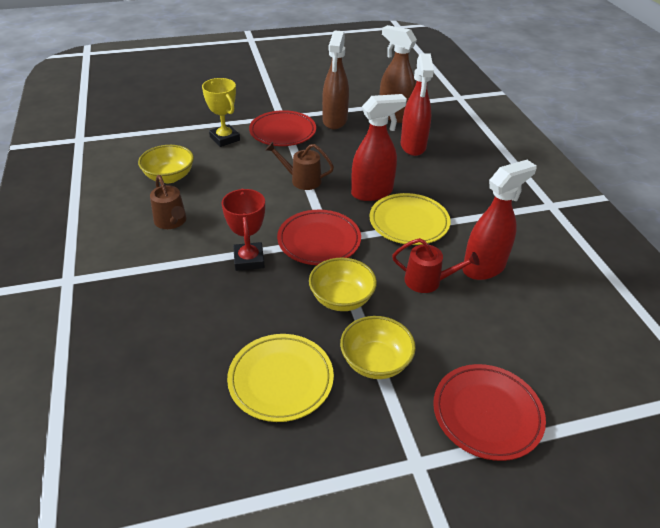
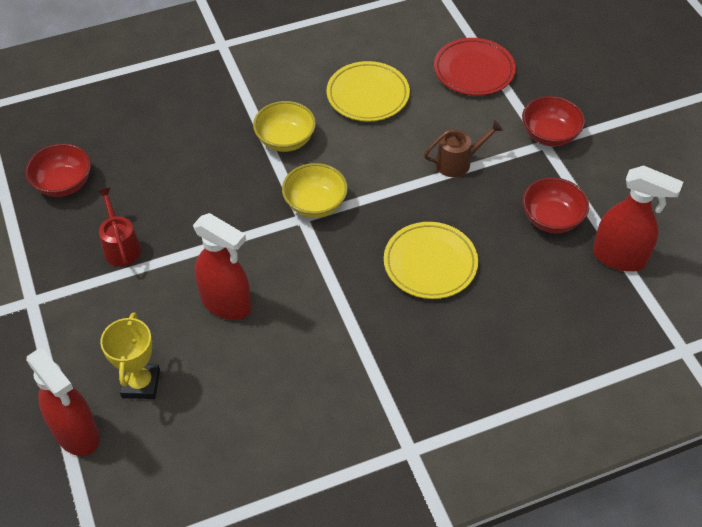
brown spray bottle: 2 -> 0
brown watering can: 2 -> 1
red bowl: 0 -> 3
red plate: 3 -> 1
red trophy: 1 -> 0
yellow bowl: 3 -> 2

